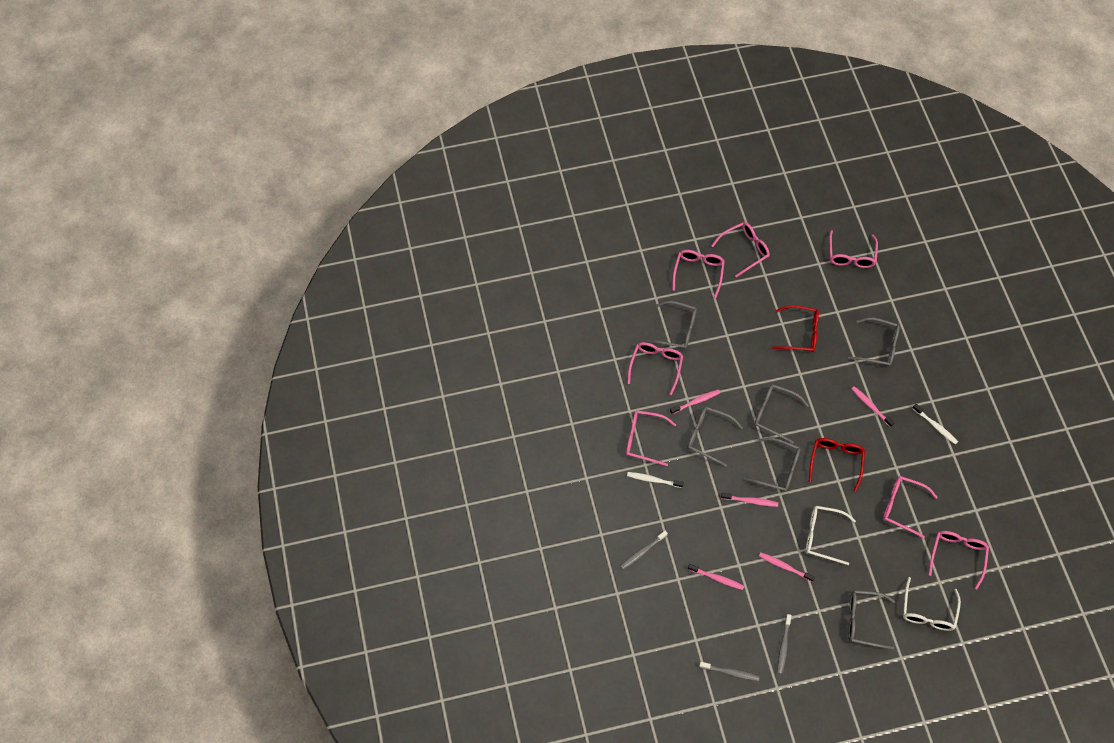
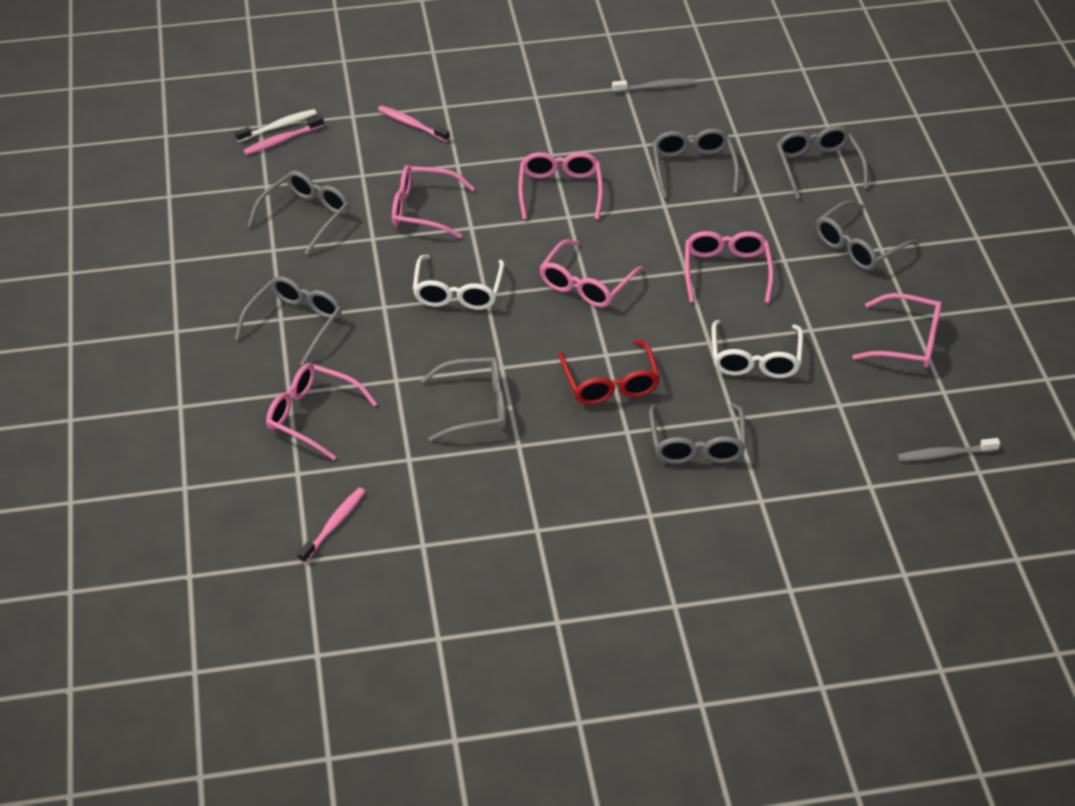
grey glasses: 6 -> 7
grey toothbrush: 3 -> 2
pink glasses: 7 -> 6
pink toothbrush: 5 -> 3
red glasses: 2 -> 1
white toothbrush: 2 -> 1

